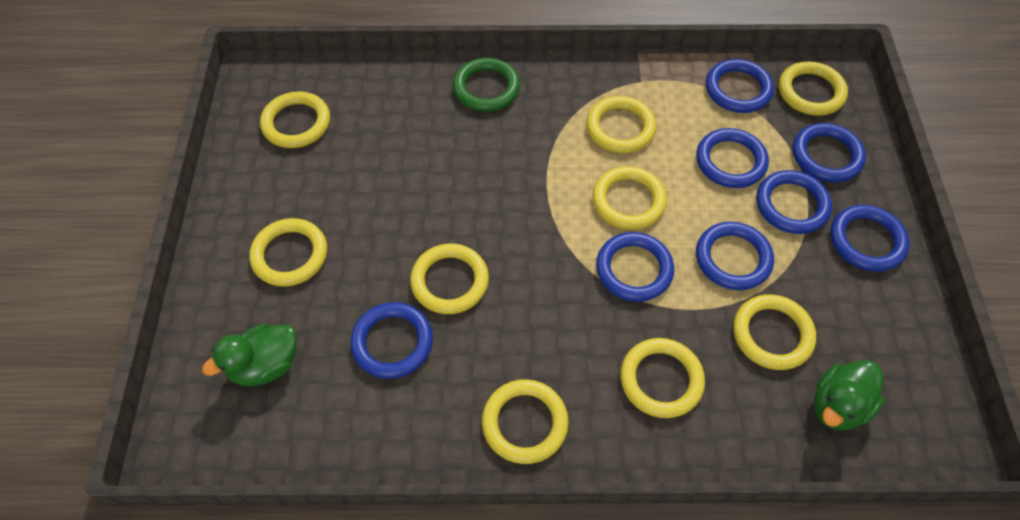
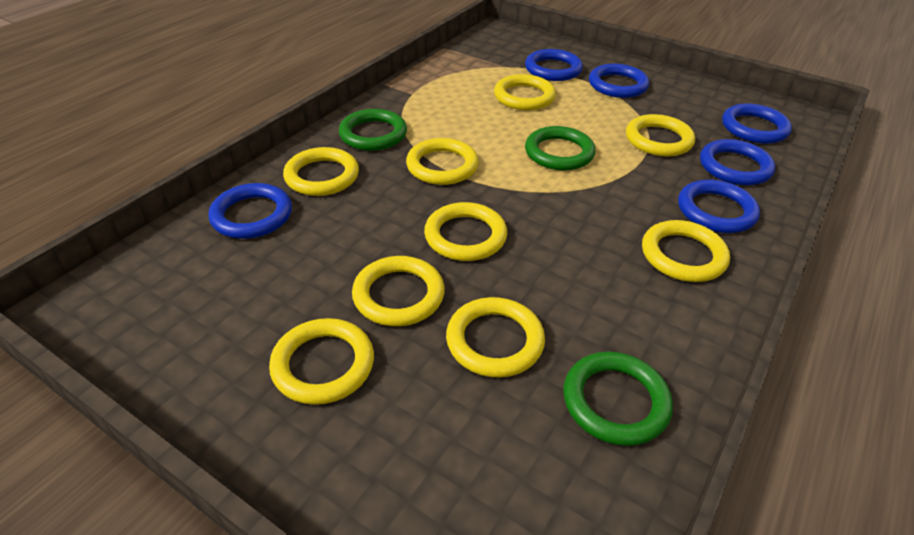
blue ring: 8 -> 6
green duck: 2 -> 0
green ring: 1 -> 3

